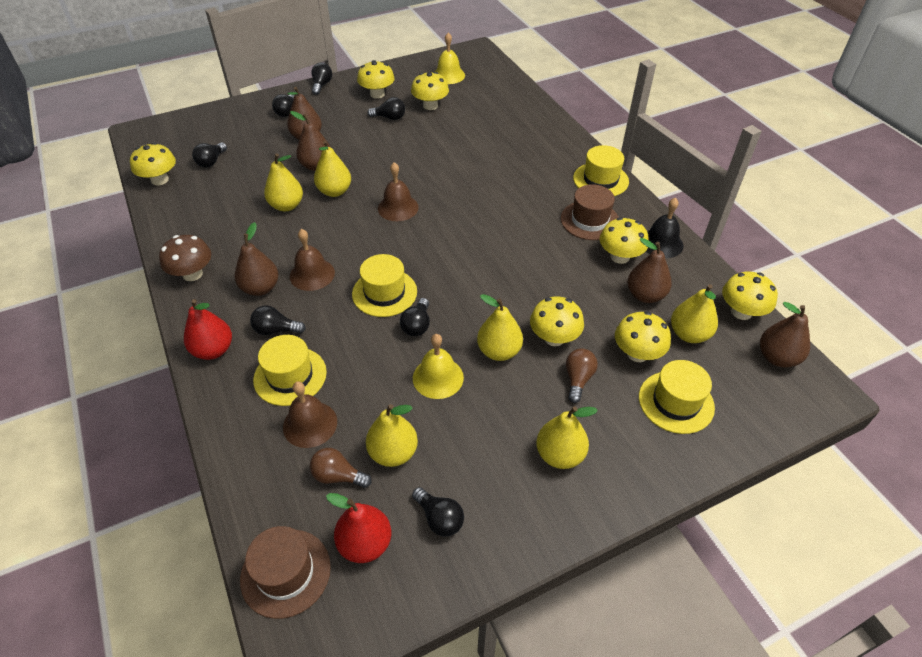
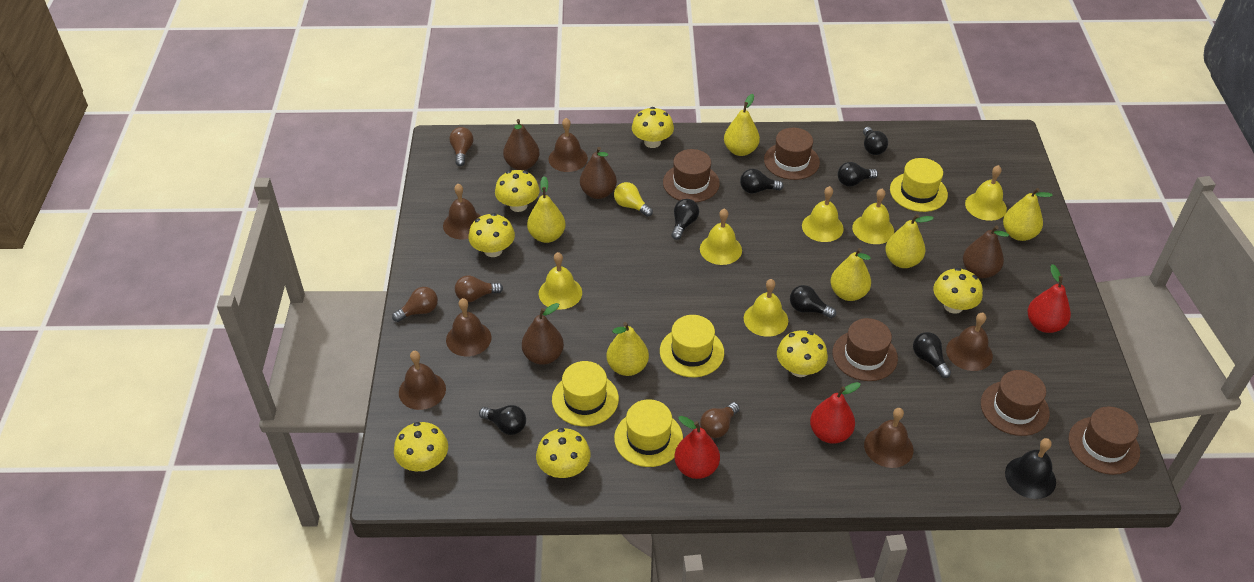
brown bell: 3 -> 6
brown hat: 2 -> 5
brown light bulb: 2 -> 4
brown mushroom: 1 -> 0
brown pear: 5 -> 4
red pear: 2 -> 3
yellow bell: 2 -> 6
yellow light bulb: 0 -> 1

